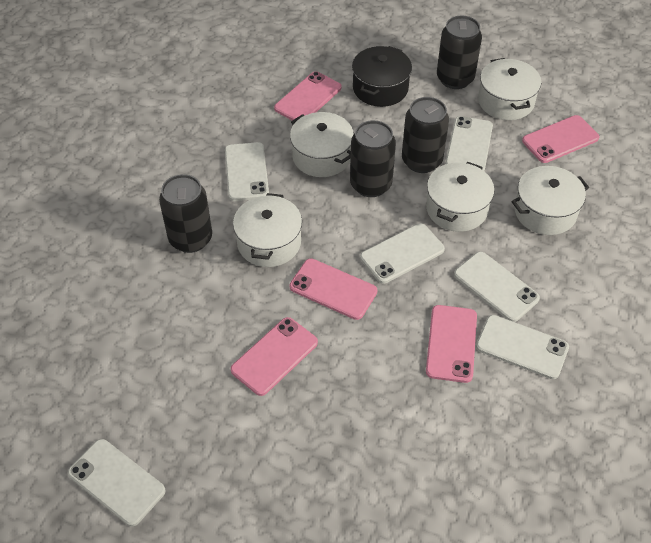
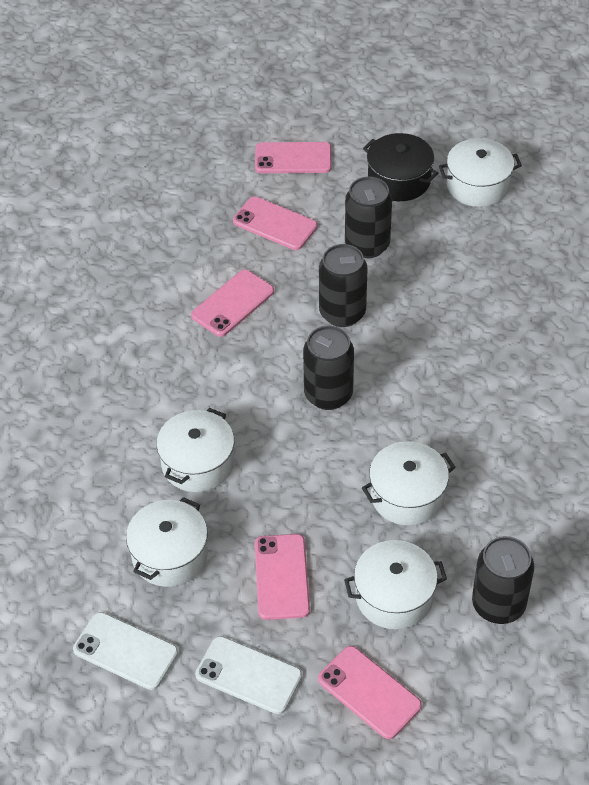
white phone: 6 -> 2

